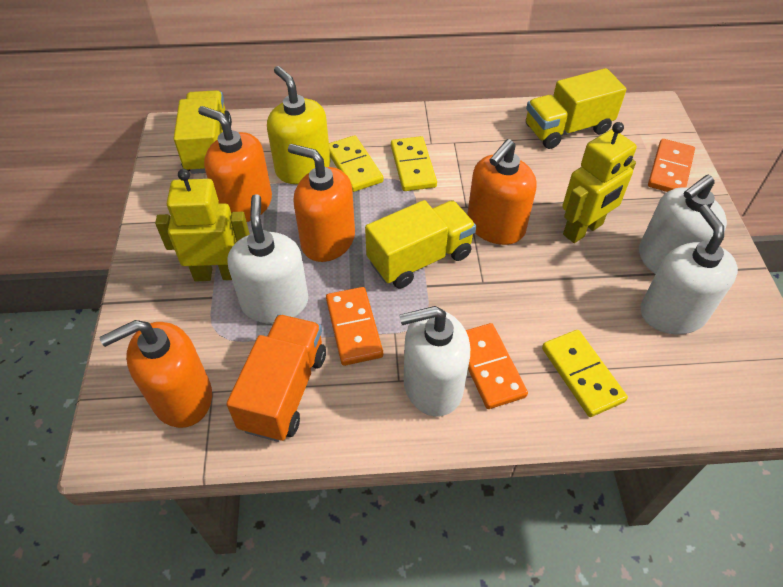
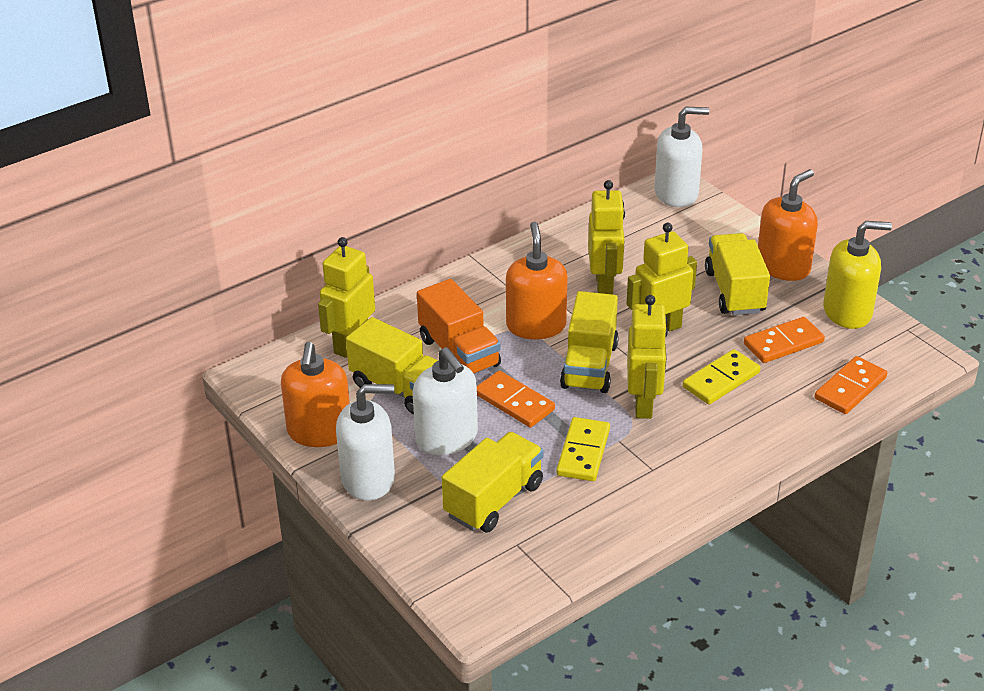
orange soap dispenser: 4 -> 3
white soap dispenser: 4 -> 3
yellow domino: 3 -> 2
yellow robot: 2 -> 4
yellow truck: 3 -> 4

